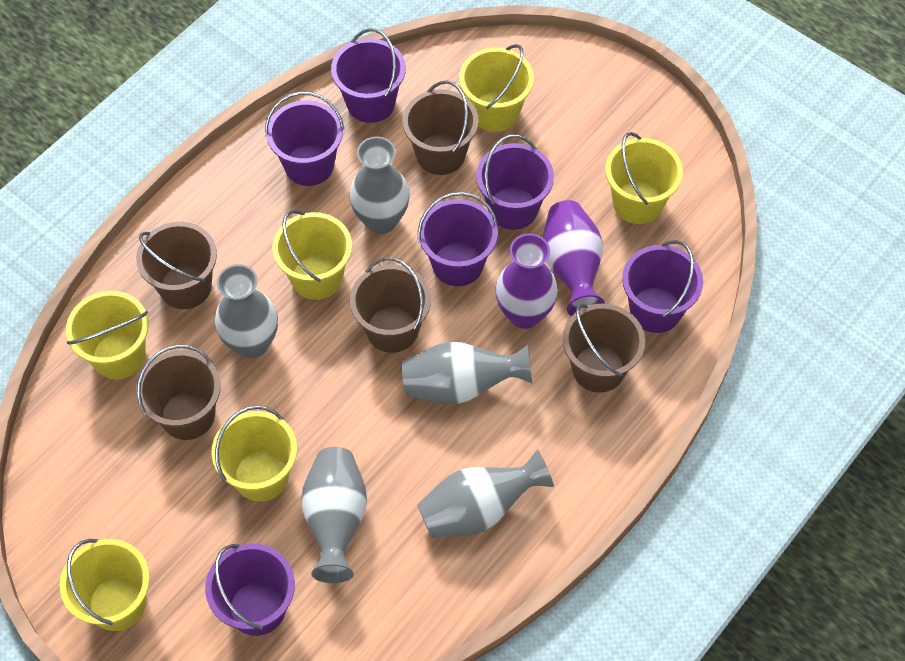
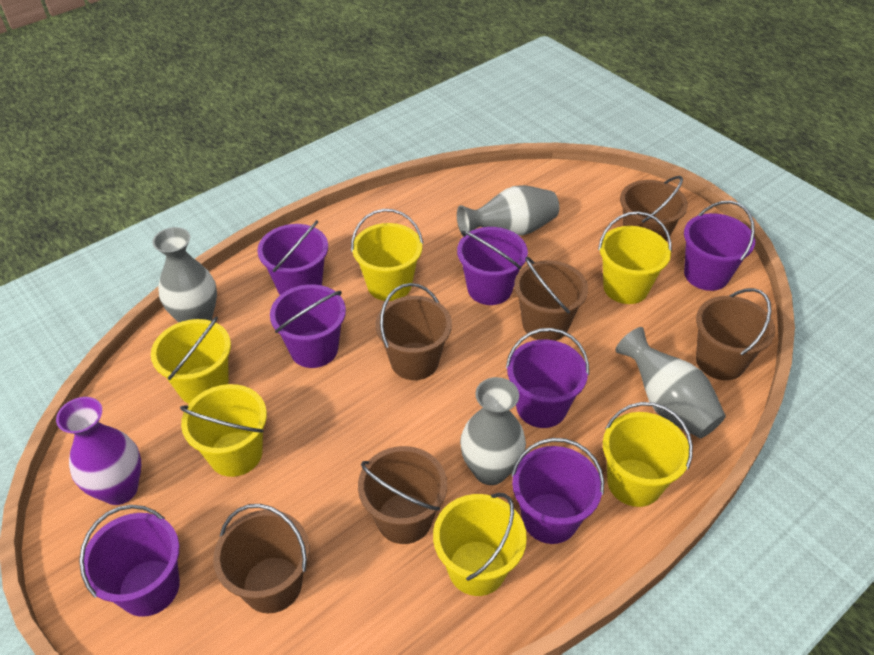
brown bucket: 5 -> 6
grey vase: 5 -> 4
purple bucket: 6 -> 7
purple vase: 2 -> 1

